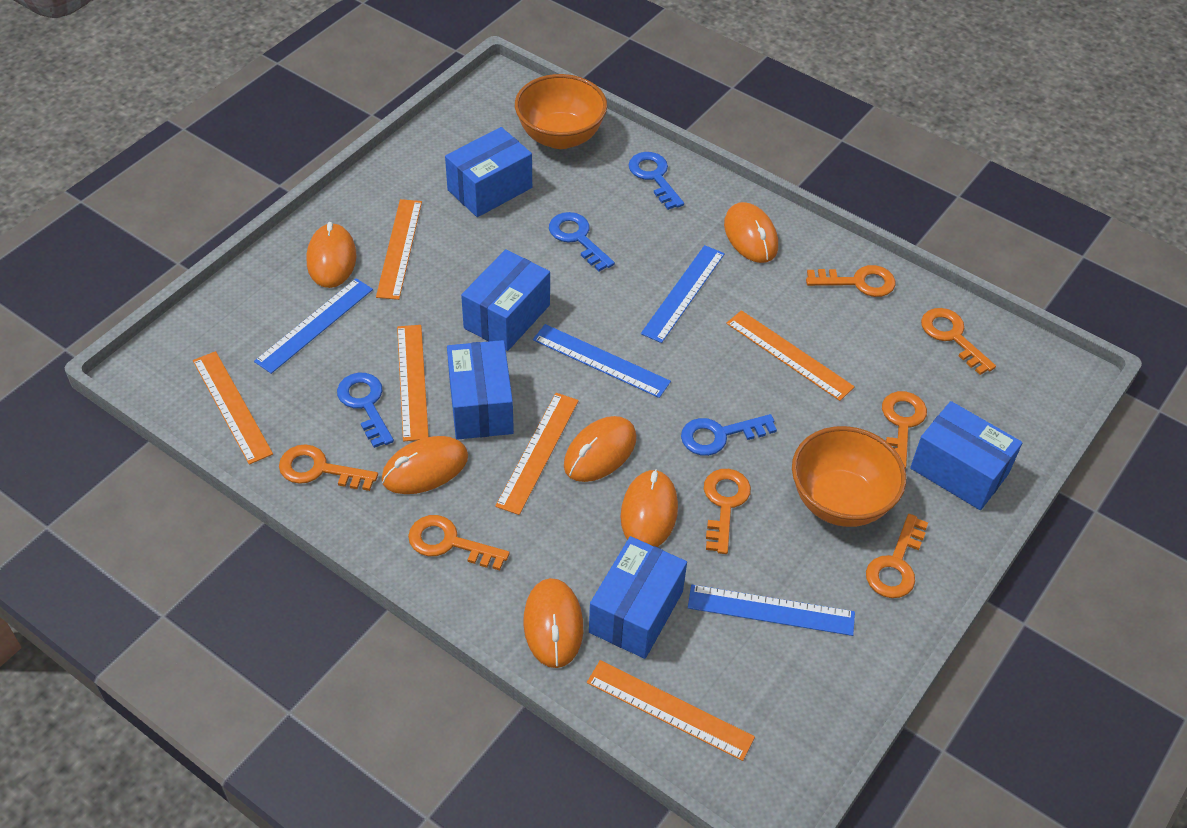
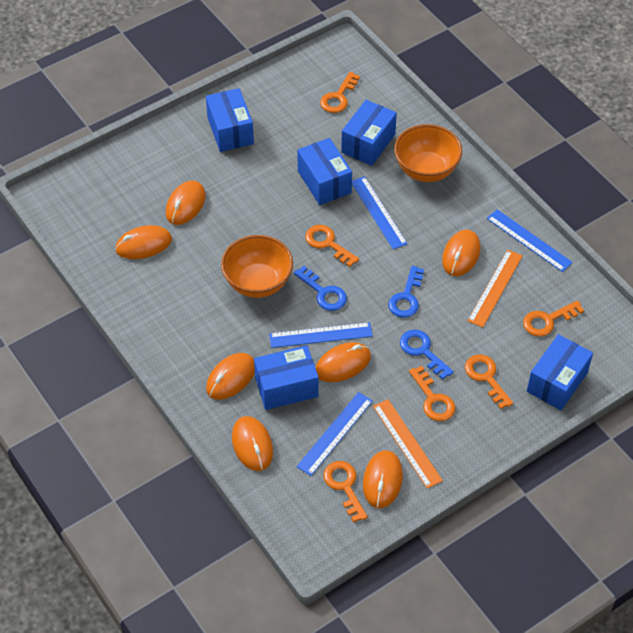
blue key: 4 -> 3
orange key: 7 -> 6
orange mouse: 6 -> 7
orange ruler: 6 -> 2

